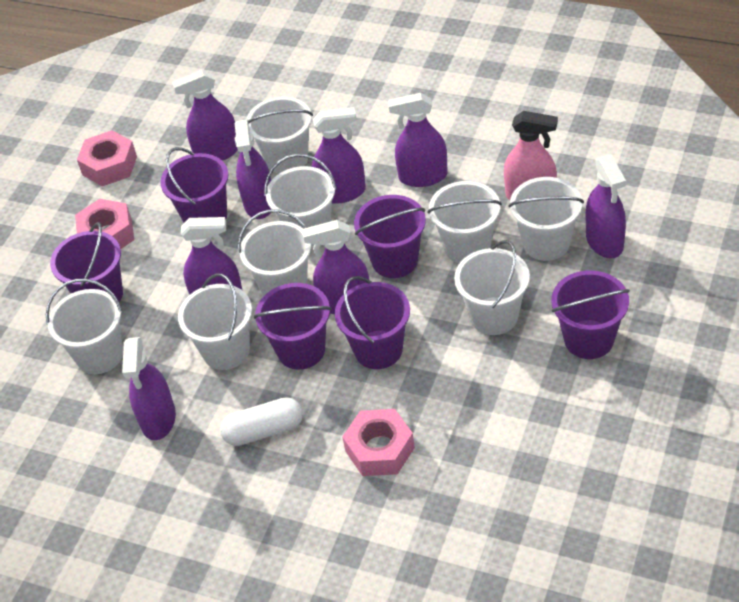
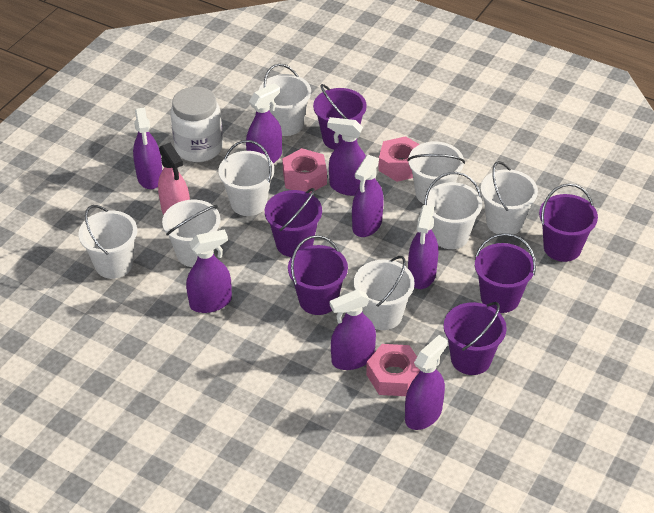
white capsule: 1 -> 0
white jar: 0 -> 1

